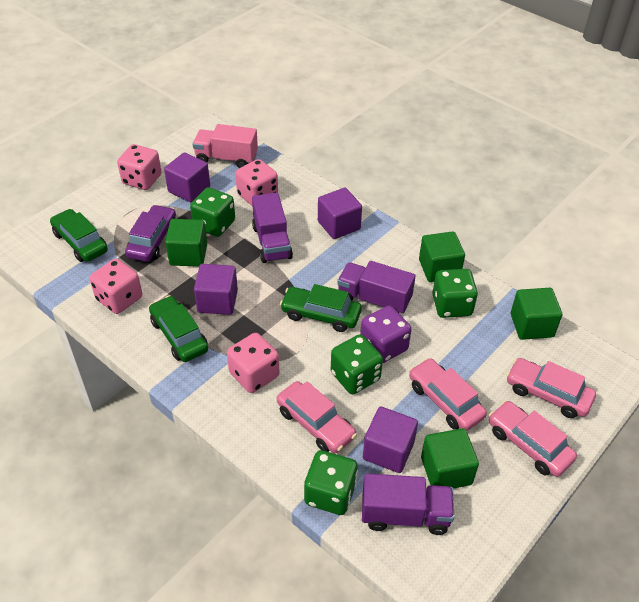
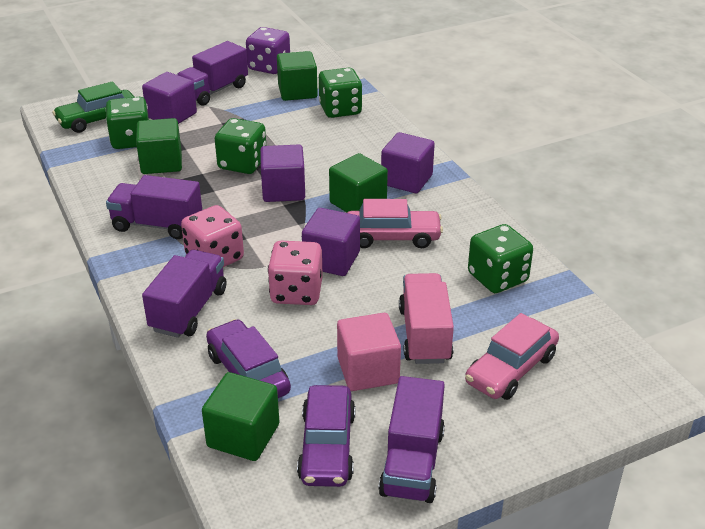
green car: 3 -> 1
pink car: 4 -> 2
pink cube: 0 -> 1
pink dice: 4 -> 2
purple car: 1 -> 2
purple truck: 3 -> 4

